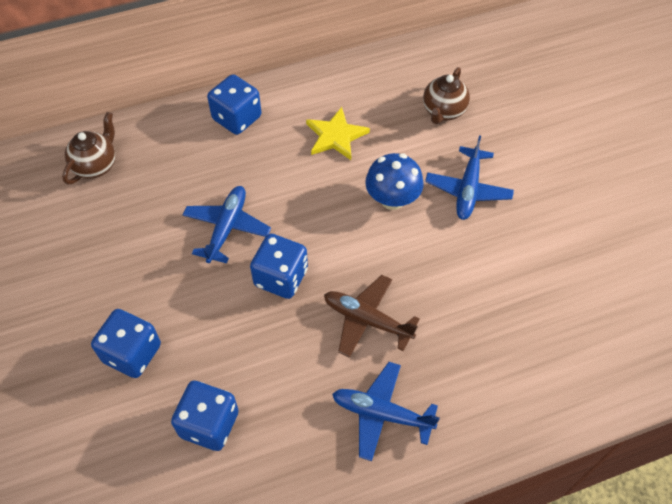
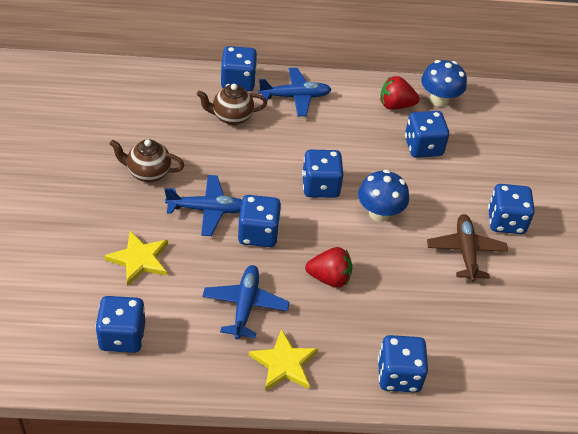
blue dice: 4 -> 7
blue mushroom: 1 -> 2
red strawberry: 0 -> 2
yellow star: 1 -> 2

